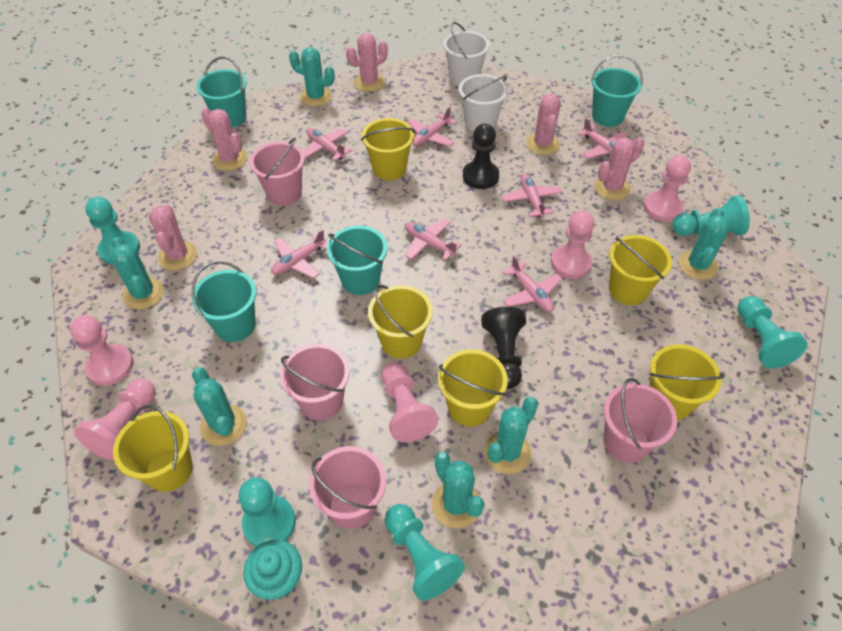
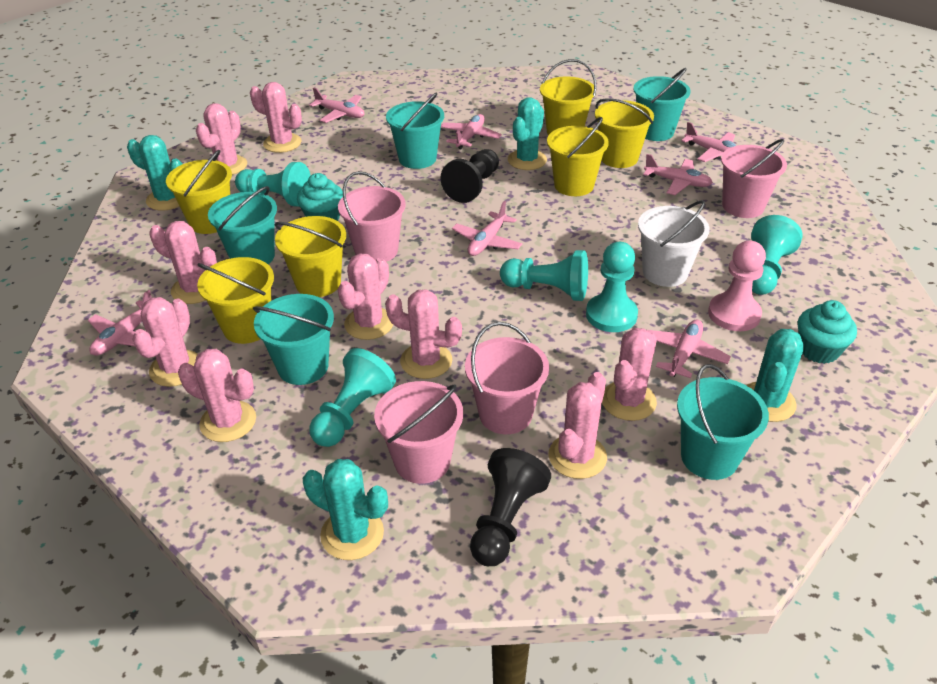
pink cactus: 5 -> 9
pink pawn: 5 -> 1
turquoise bucket: 4 -> 5
turquoise cactus: 6 -> 4
turquoise cupcake: 1 -> 2
white bucket: 2 -> 1

